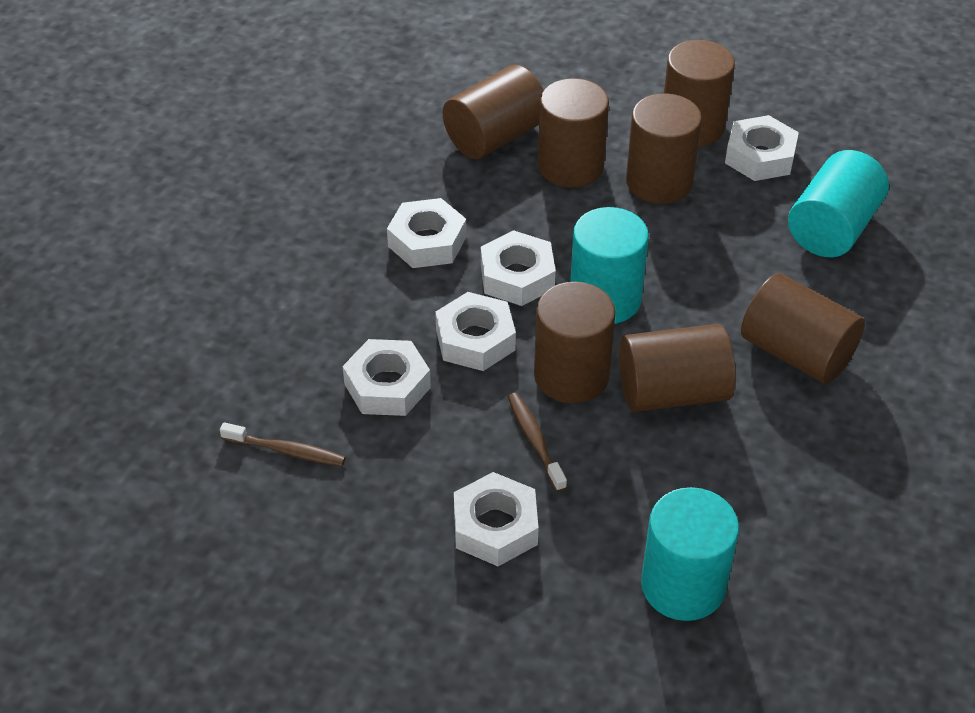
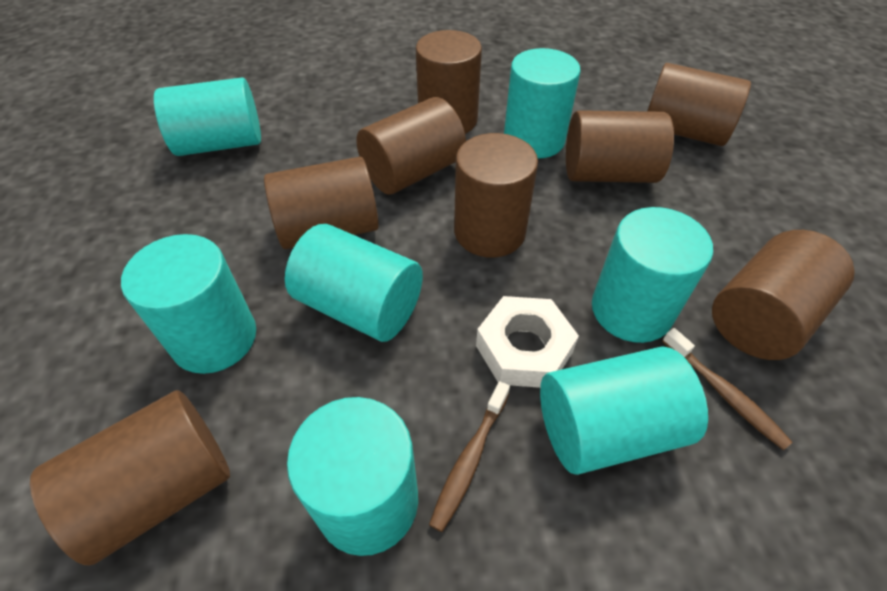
brown cylinder: 7 -> 8
turquoise cylinder: 3 -> 7
white nut: 6 -> 1

